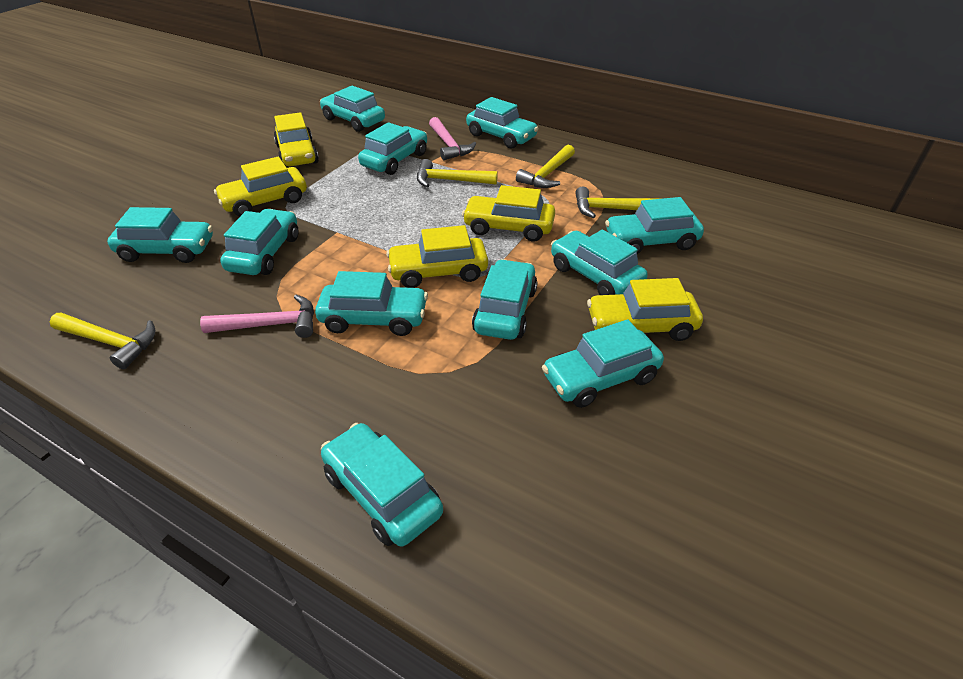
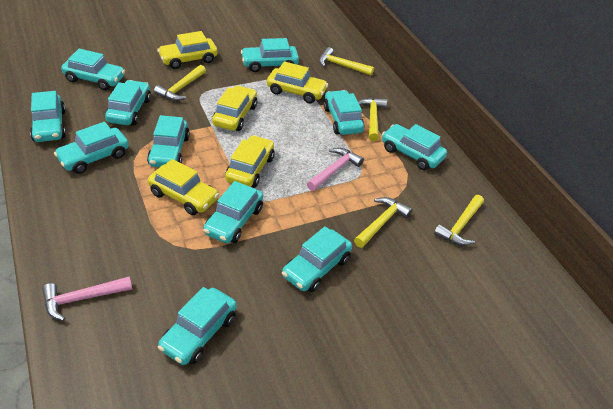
yellow hammer: 4 -> 5

